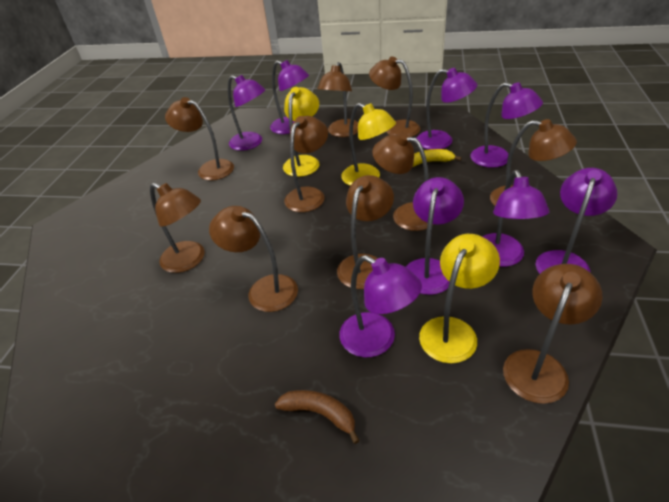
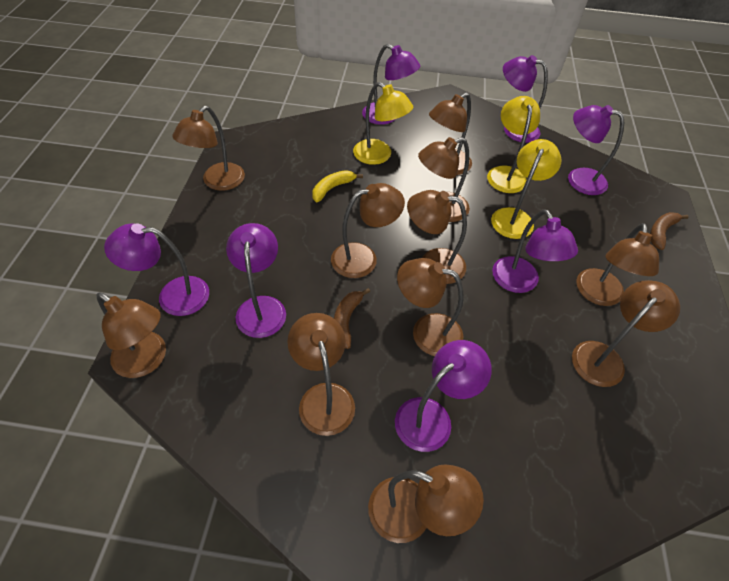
brown banana: 1 -> 2
brown lamp: 10 -> 11
purple lamp: 8 -> 7

